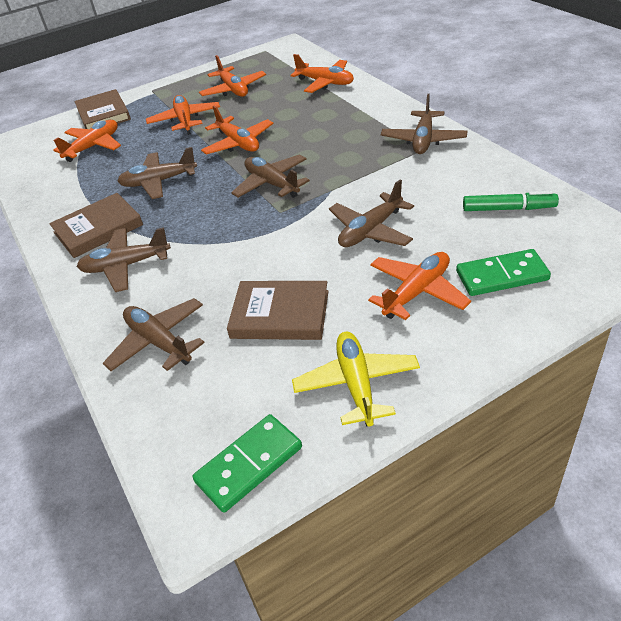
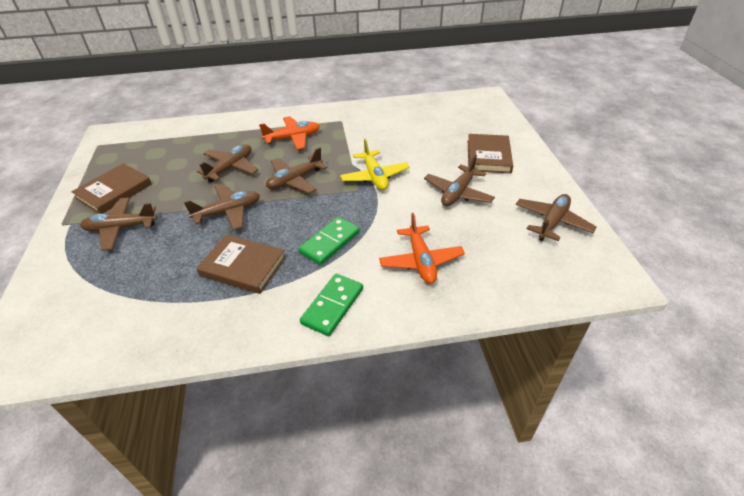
green marker: 1 -> 0
orange plane: 6 -> 2

